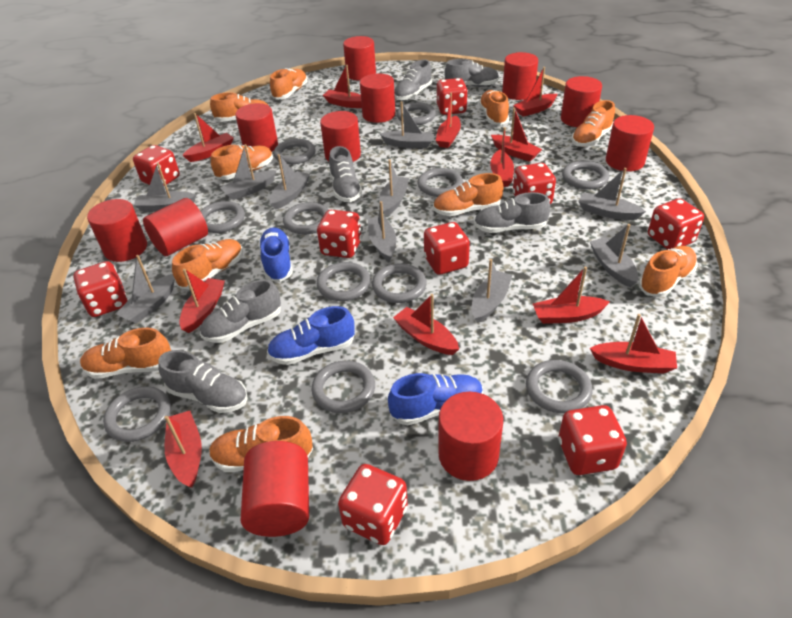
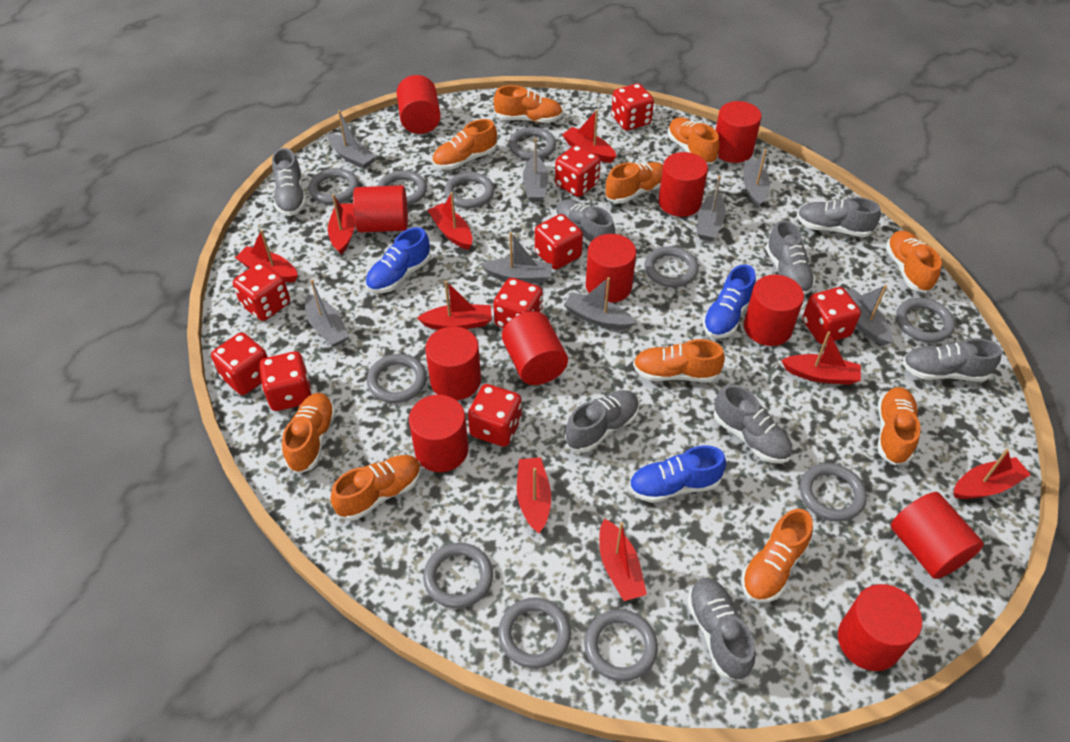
grey boat: 10 -> 8
grey shoe: 6 -> 8
red boat: 11 -> 9

